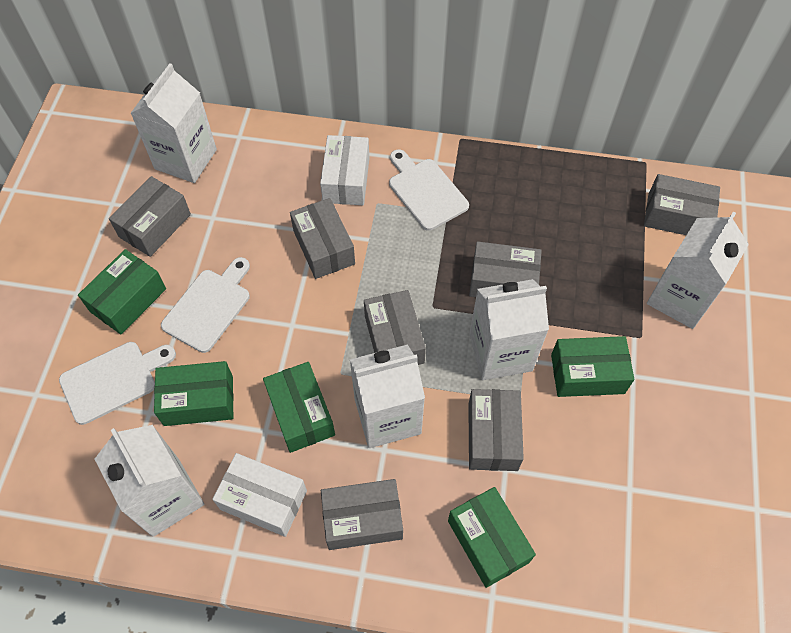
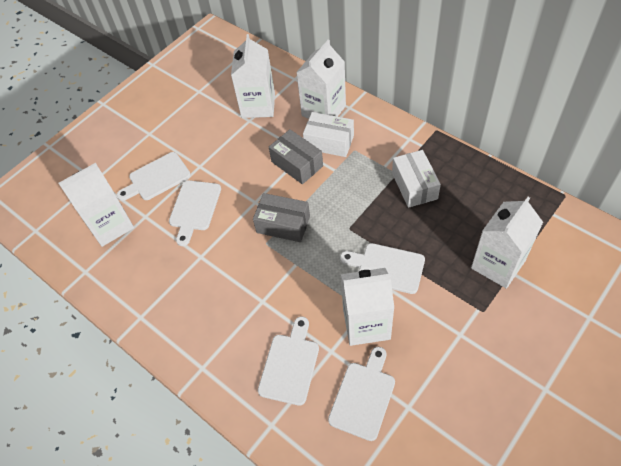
green box: 5 -> 0
grey box: 7 -> 2
white cutting board: 3 -> 5

